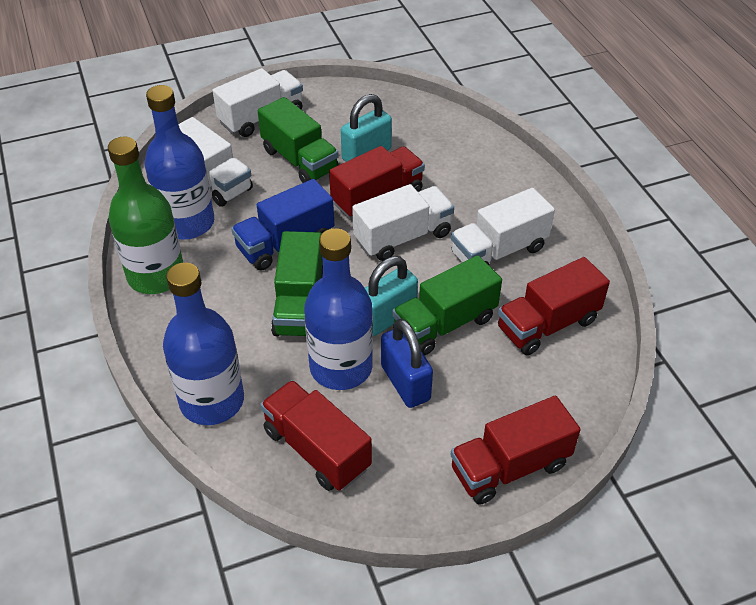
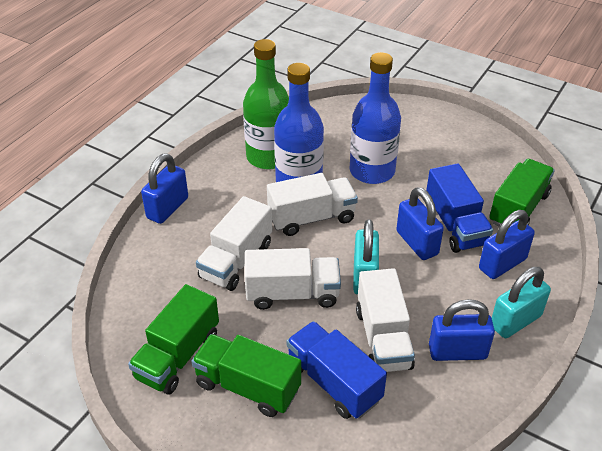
blue bottle: 3 -> 2
blue padlock: 1 -> 4
blue truck: 1 -> 2
red truck: 4 -> 0

